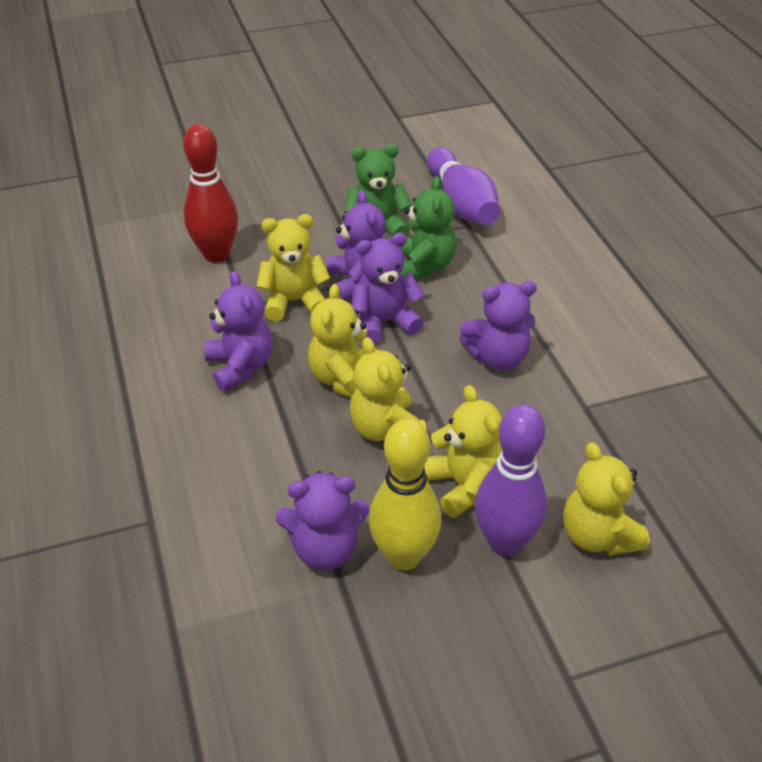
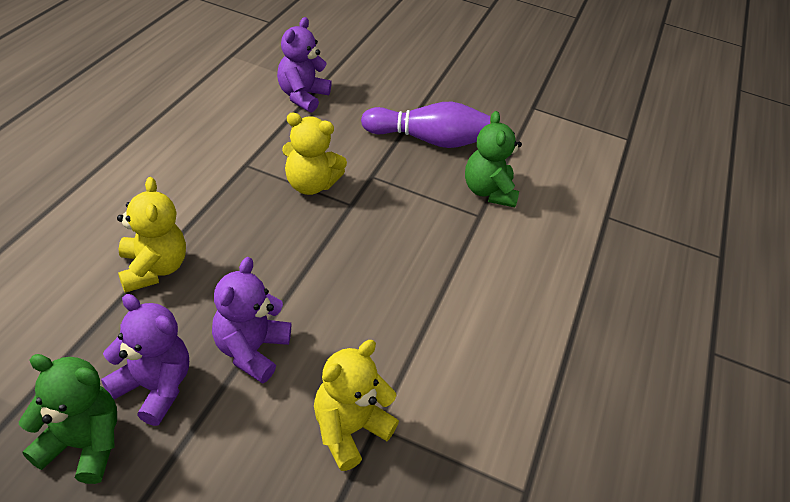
purple bowling pin: 2 -> 1
purple teddy bear: 5 -> 3
red bowling pin: 1 -> 0
yellow bowling pin: 1 -> 0
yellow teddy bear: 5 -> 3

